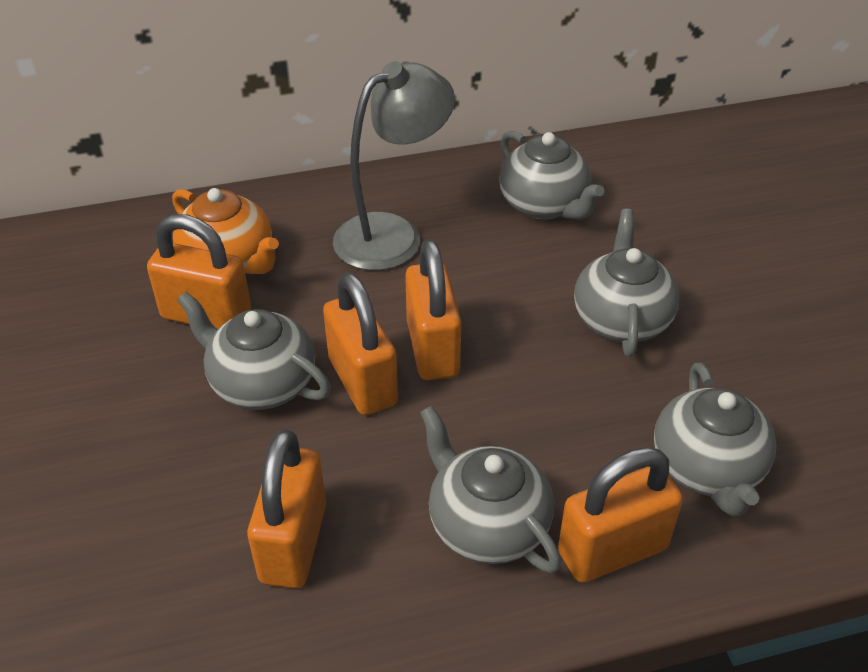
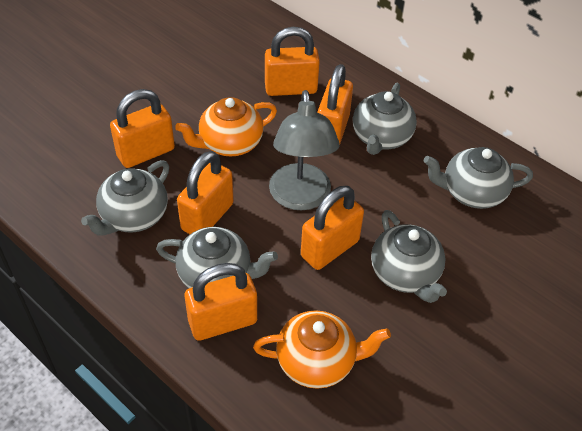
orange padlock: 5 -> 6
orange teapot: 1 -> 2

